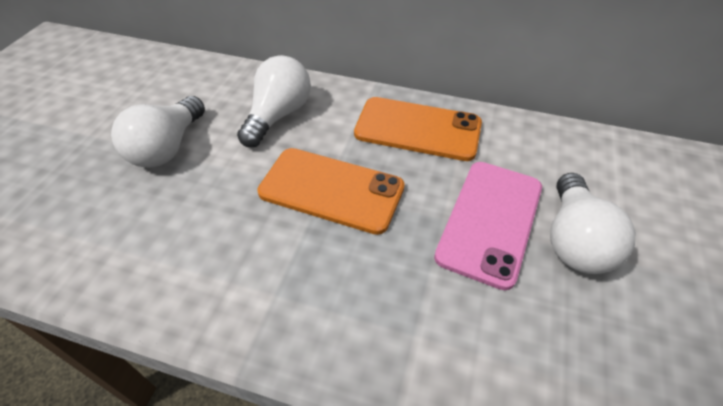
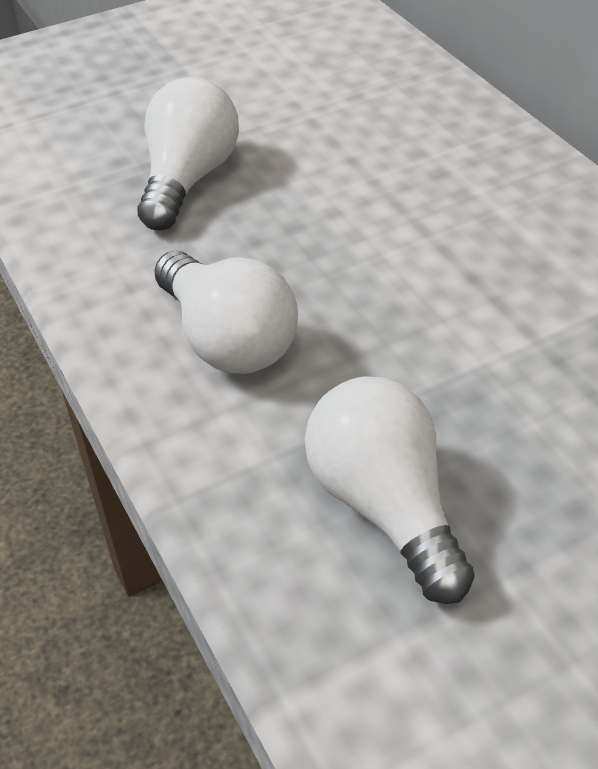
orange phone: 2 -> 0
pink phone: 1 -> 0

